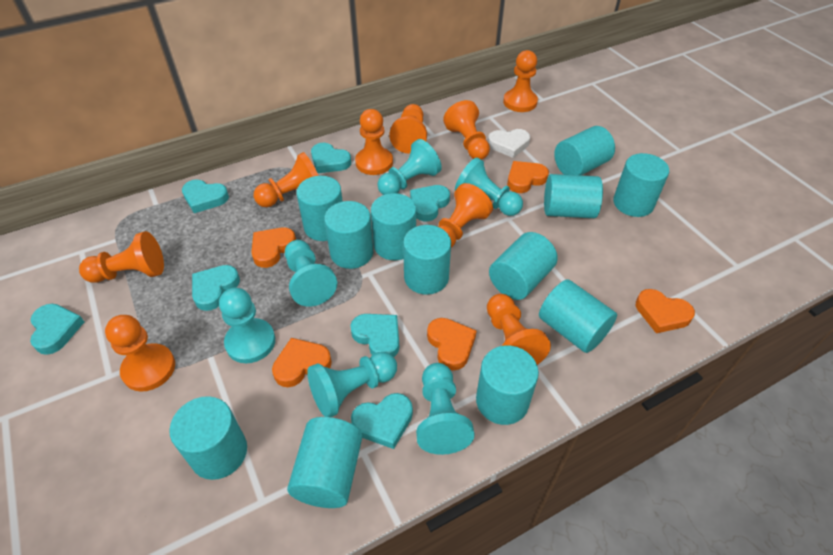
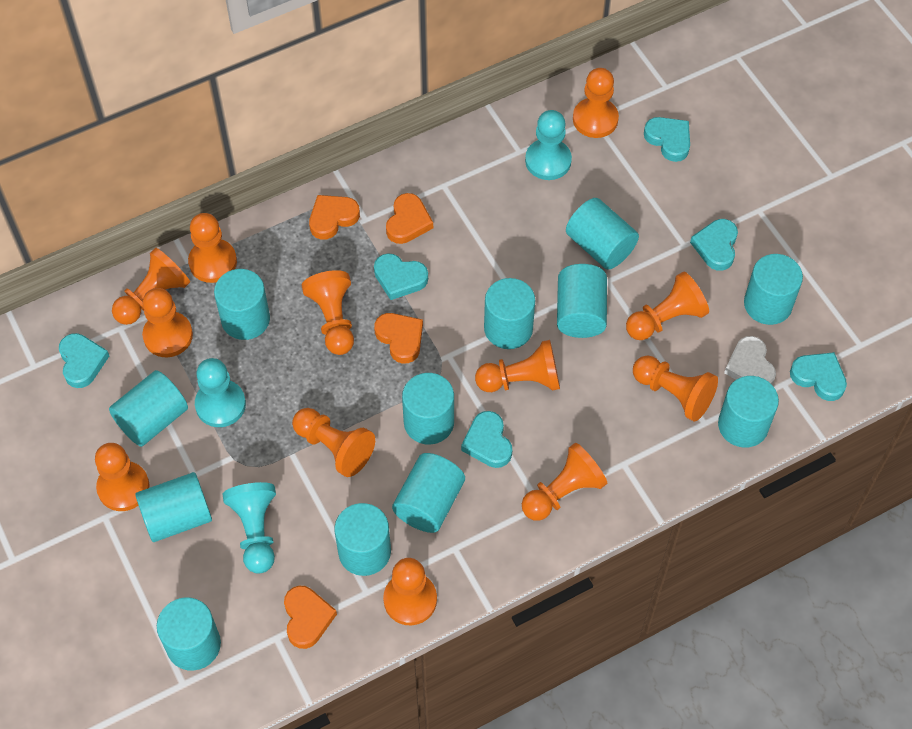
orange heart: 5 -> 4
orange pawn: 9 -> 12
turquoise heart: 7 -> 6
turquoise pawn: 6 -> 3

